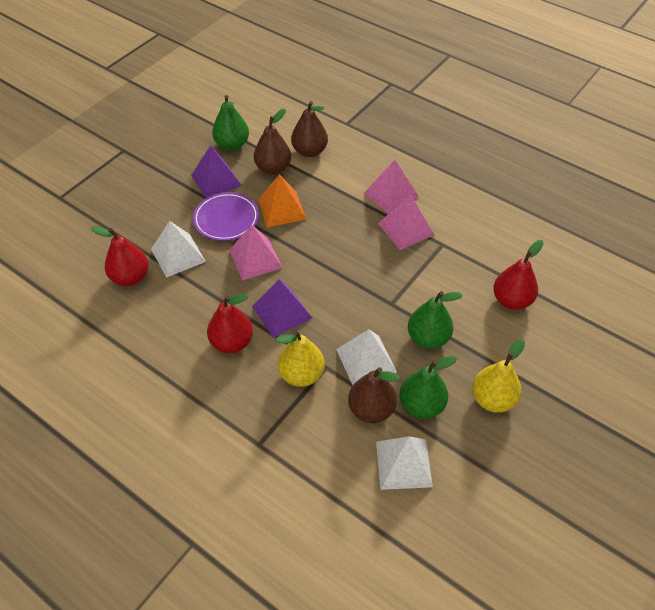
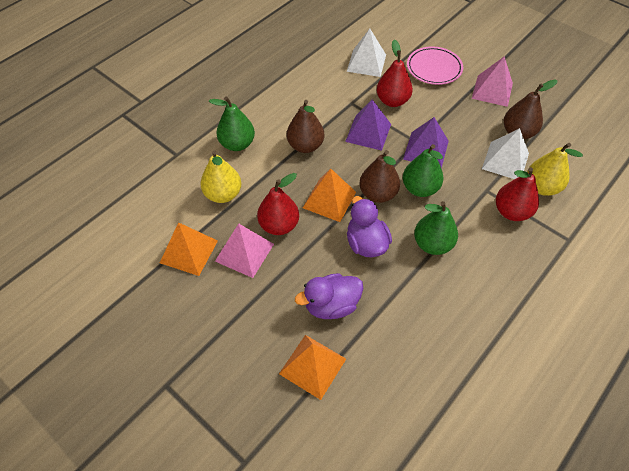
orange pyramid: 1 -> 3
pink plate: 0 -> 1
pink pyramid: 3 -> 2
purple duck: 0 -> 2
purple plate: 1 -> 0
white pyramid: 3 -> 2

